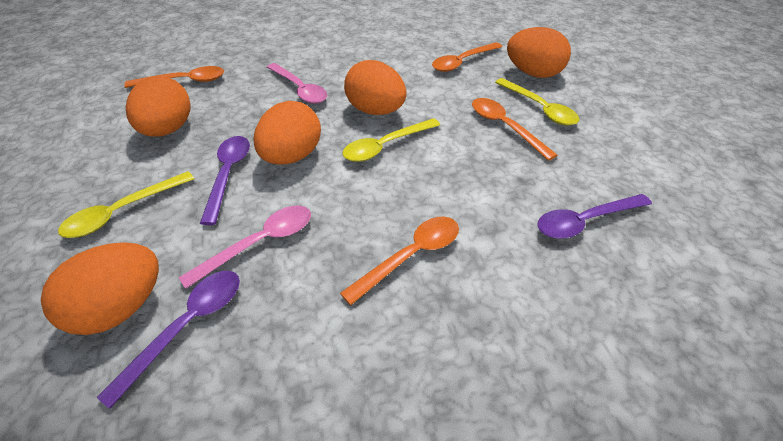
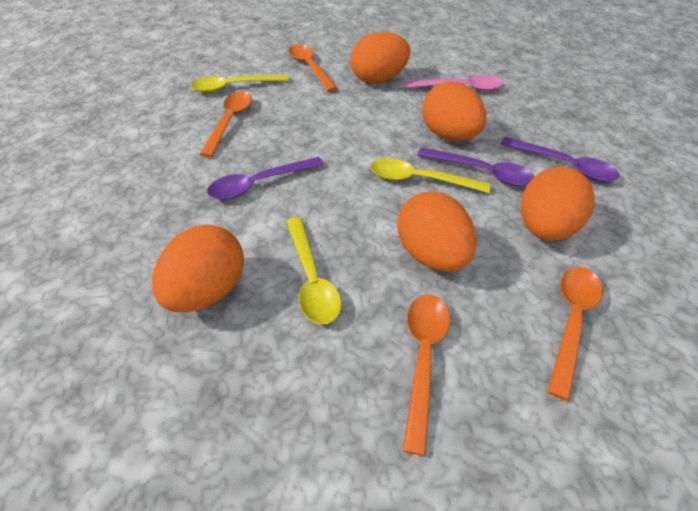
pink spoon: 2 -> 1

